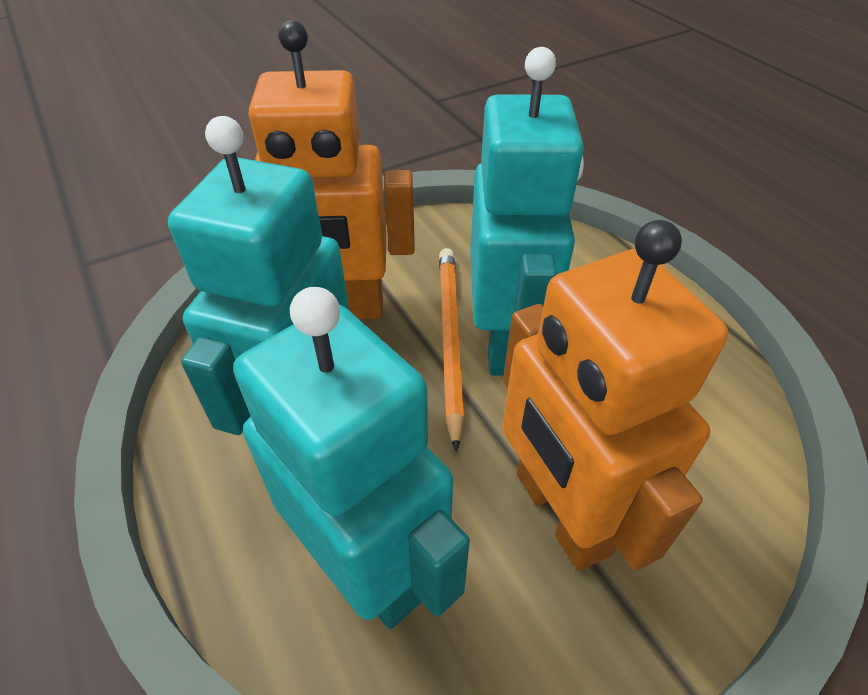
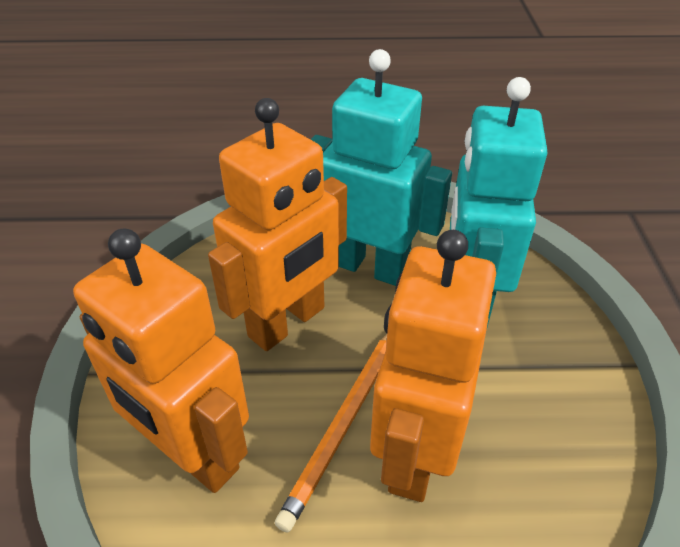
orange robot: 2 -> 3
turquoise robot: 3 -> 2

